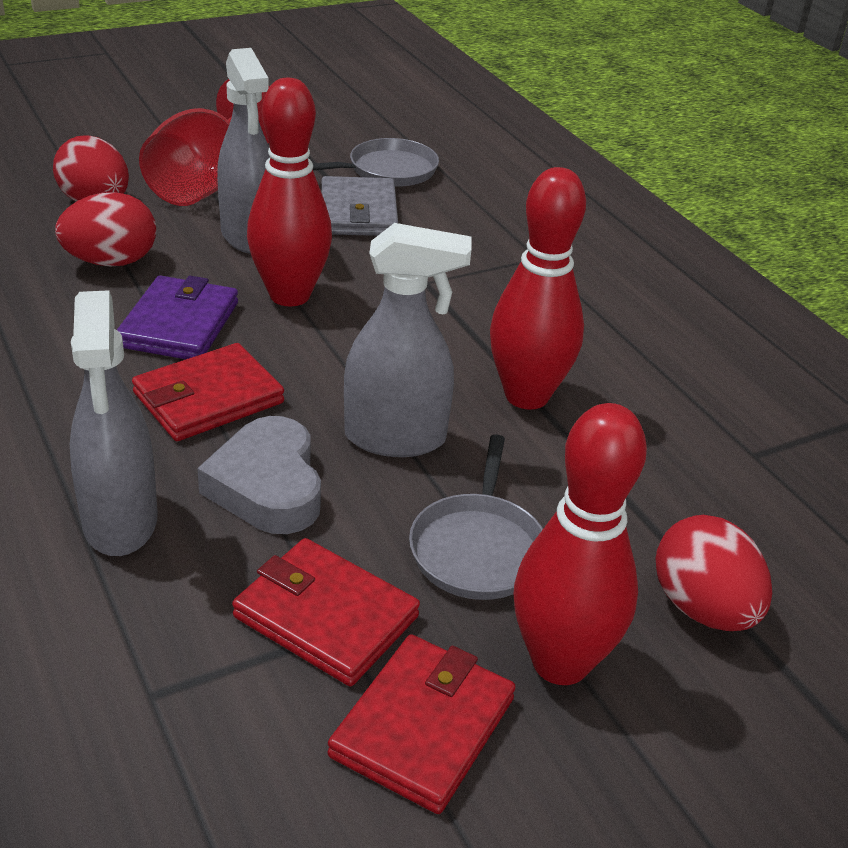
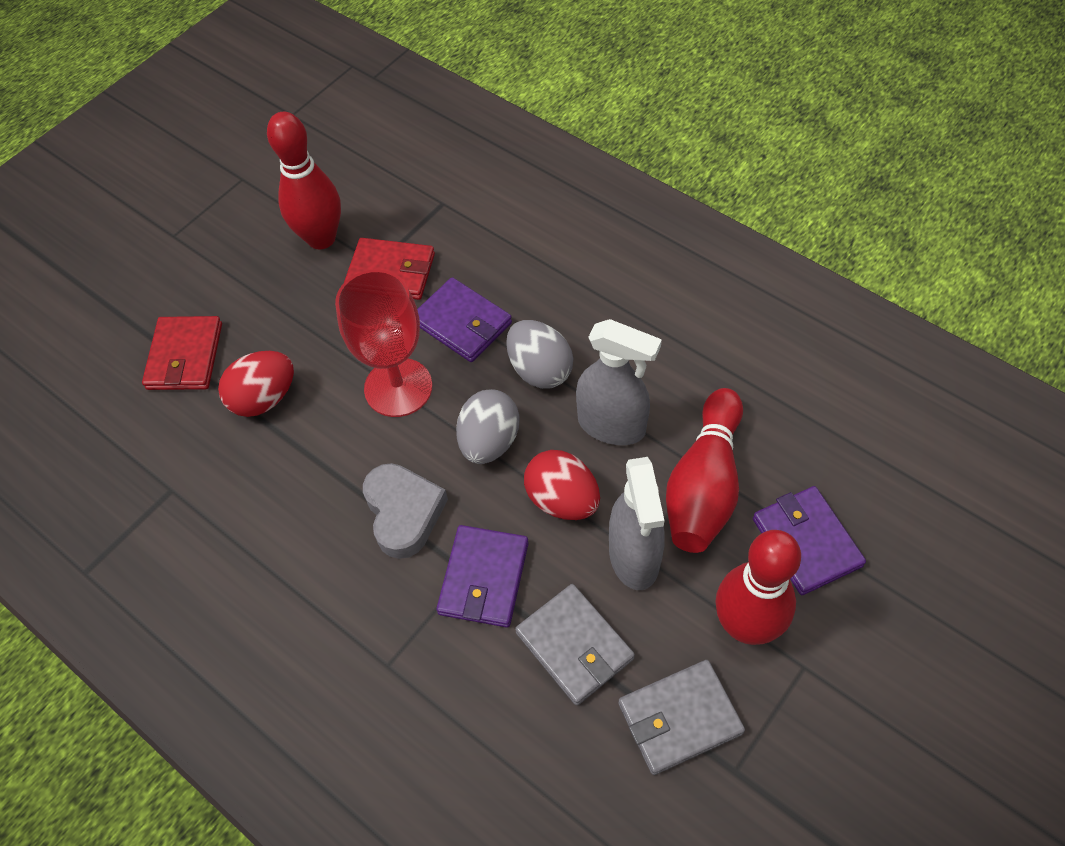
grey egg: 0 -> 2
grey pan: 2 -> 0
grey spray bottle: 3 -> 2
grey wallet: 1 -> 2
purple wallet: 1 -> 3
red egg: 3 -> 2
red wallet: 3 -> 2

